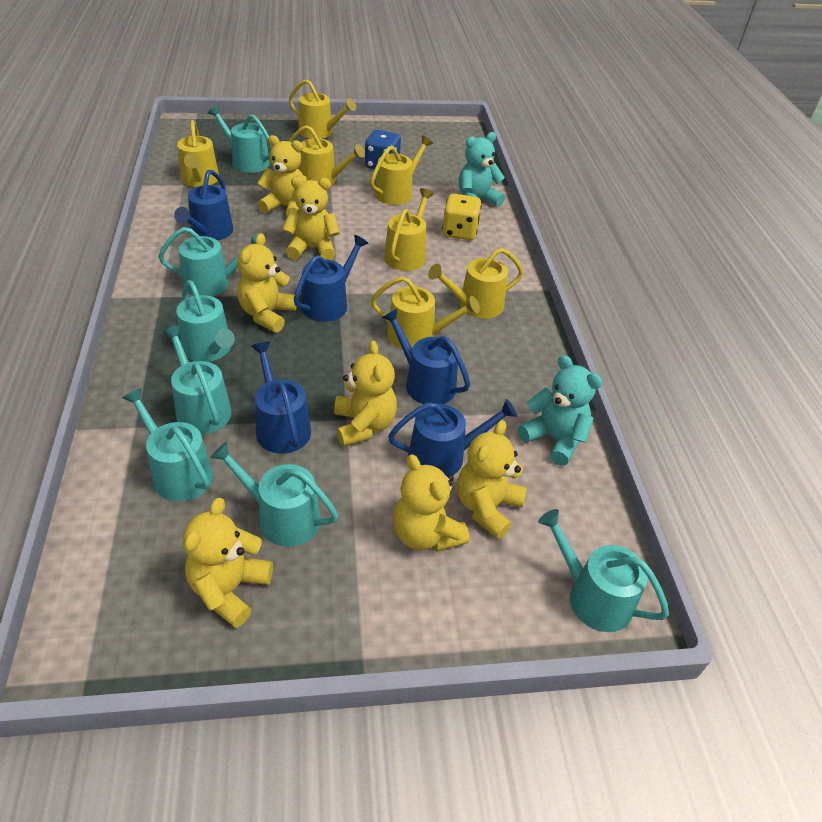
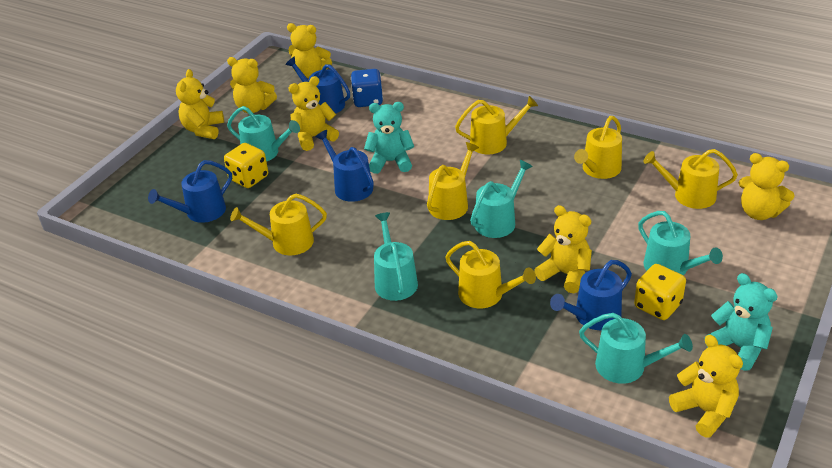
blue watering can: 5 -> 4
turquoise watering can: 7 -> 5
yellow dice: 1 -> 2
yellow watering can: 7 -> 6

